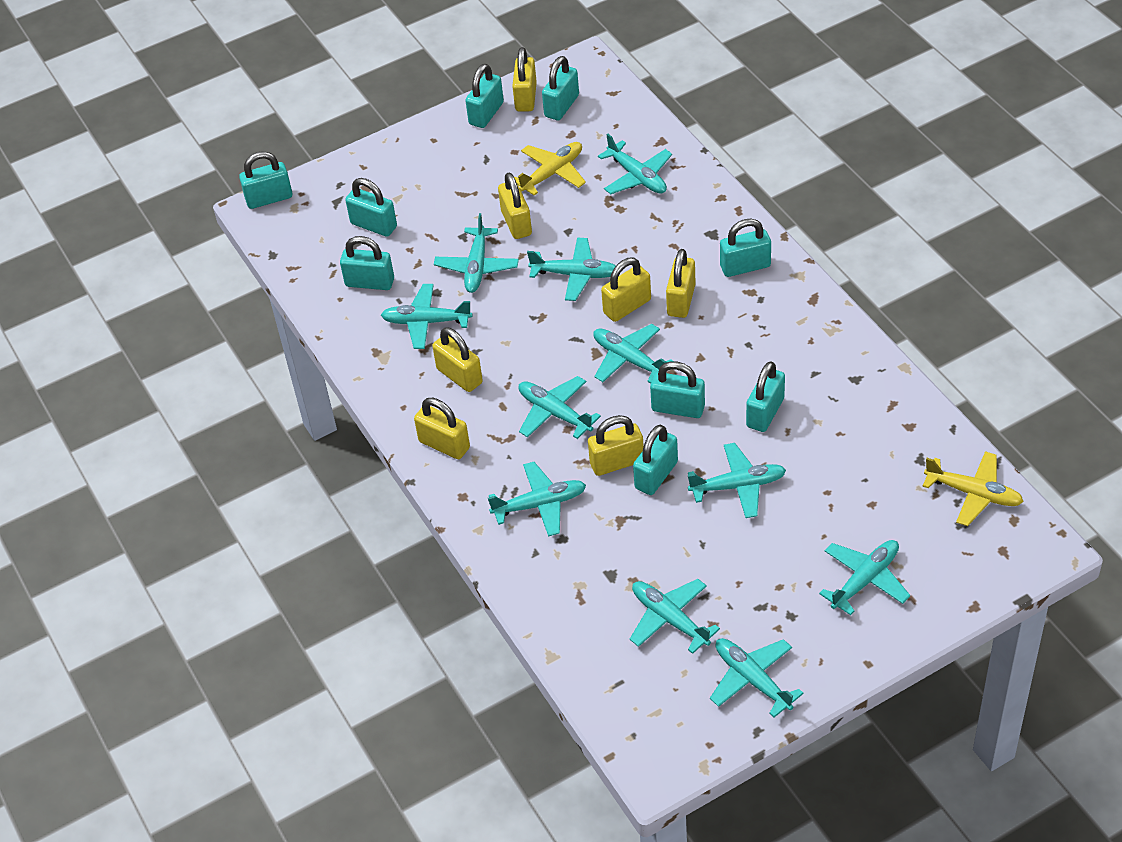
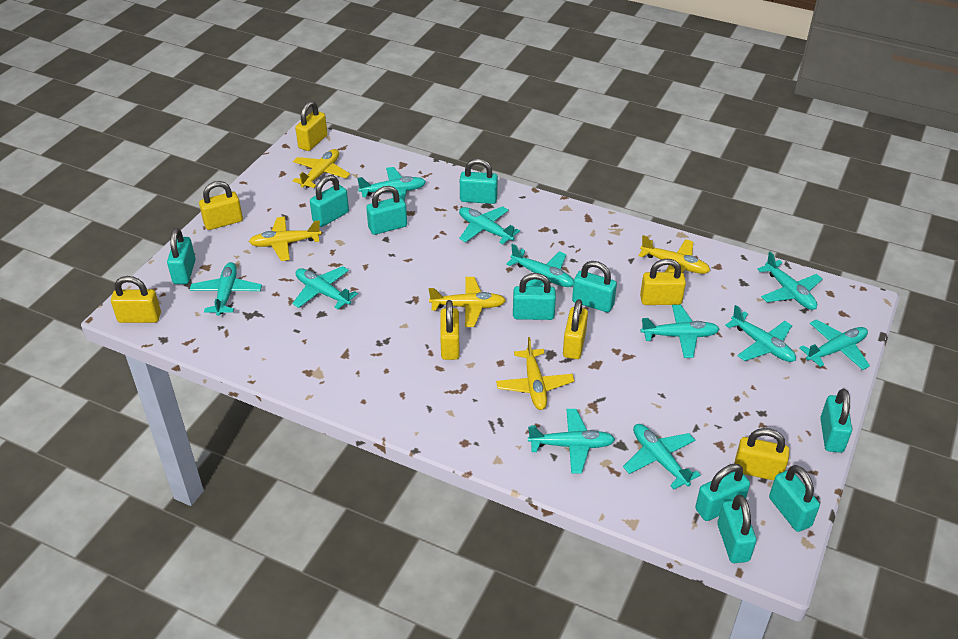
turquoise padlock: 9 -> 10
yellow plane: 2 -> 5

